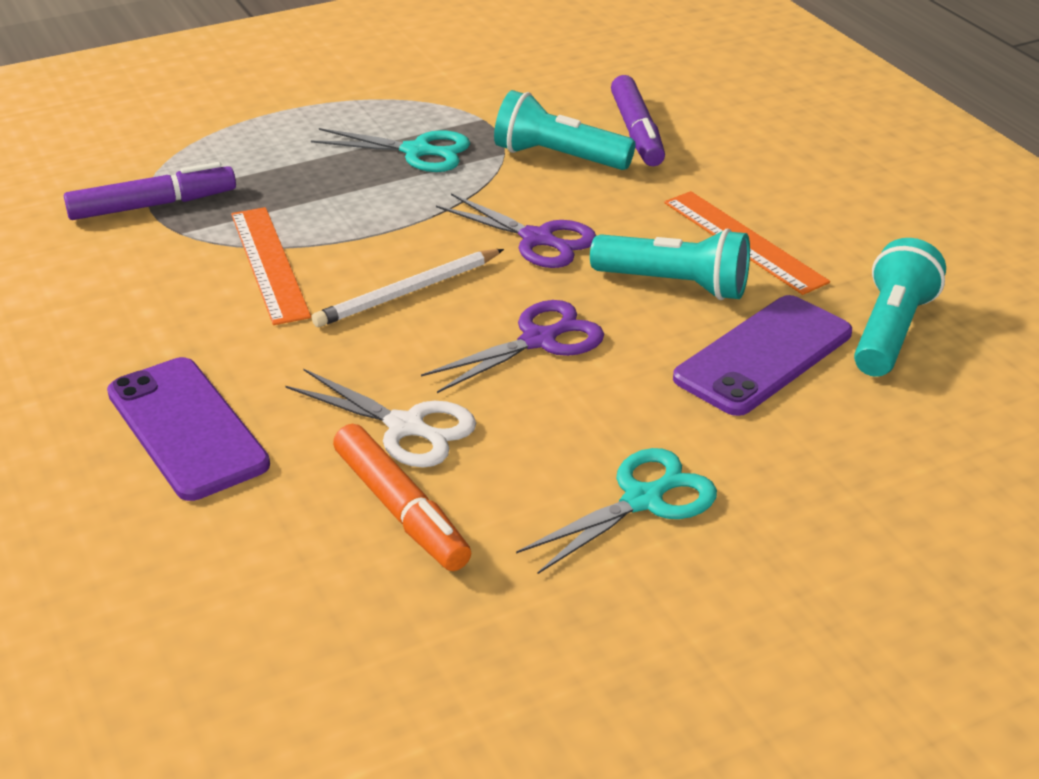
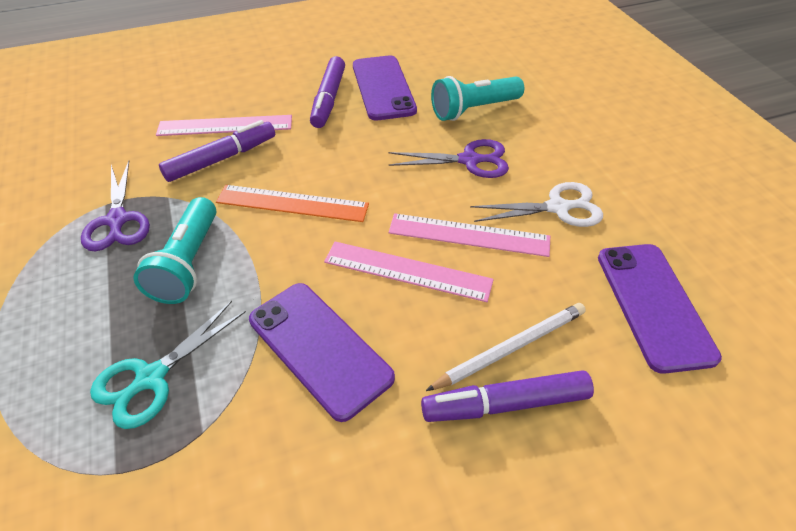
orange marker: 1 -> 0
orange ruler: 2 -> 1
pink ruler: 0 -> 3
purple marker: 2 -> 3
purple phone: 2 -> 3
turquoise flashlight: 3 -> 2
turquoise scissors: 2 -> 1

